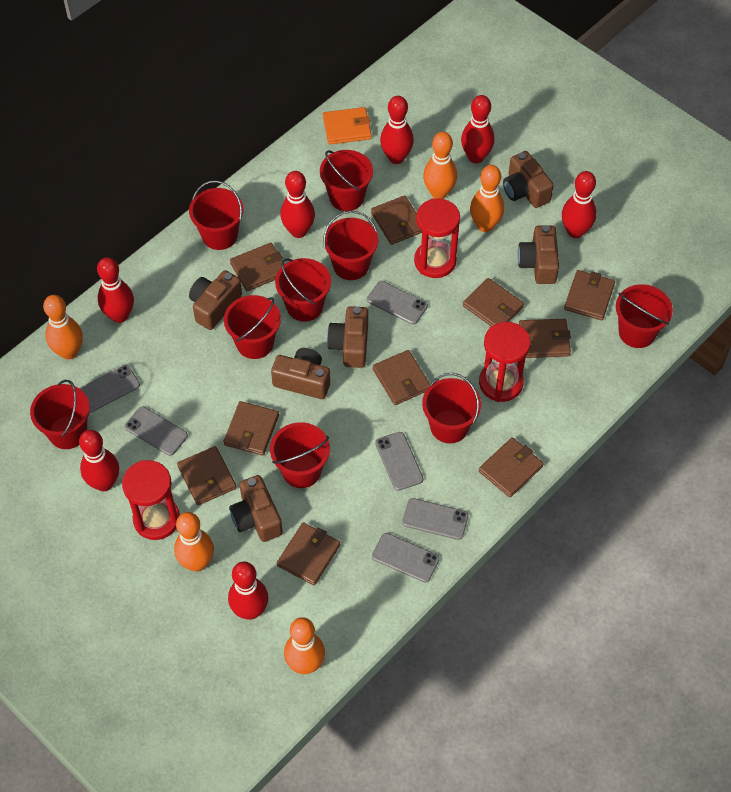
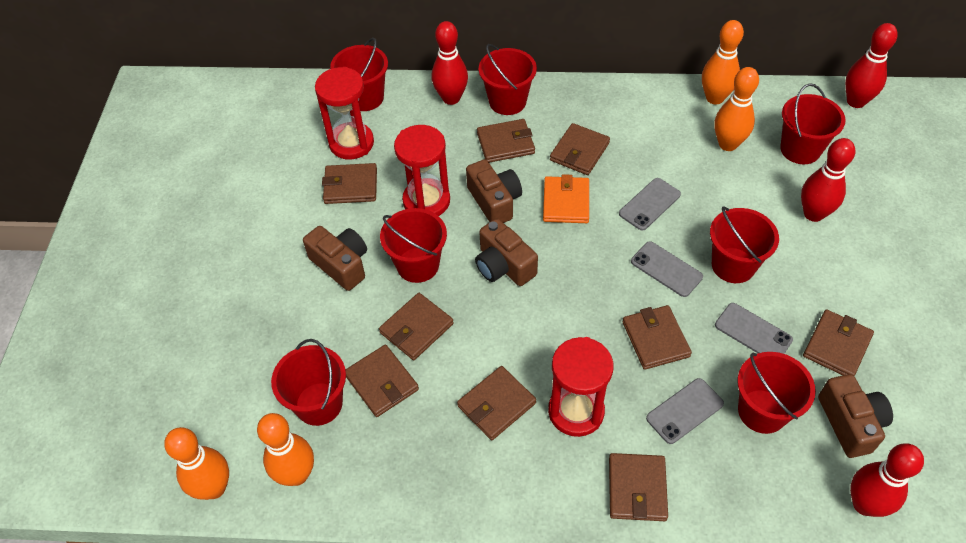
brown camera: 6 -> 4
brown wallet: 10 -> 9
grey phone: 6 -> 4
orange bowling pin: 5 -> 4
red bowling pin: 7 -> 4
red bucket: 9 -> 7

